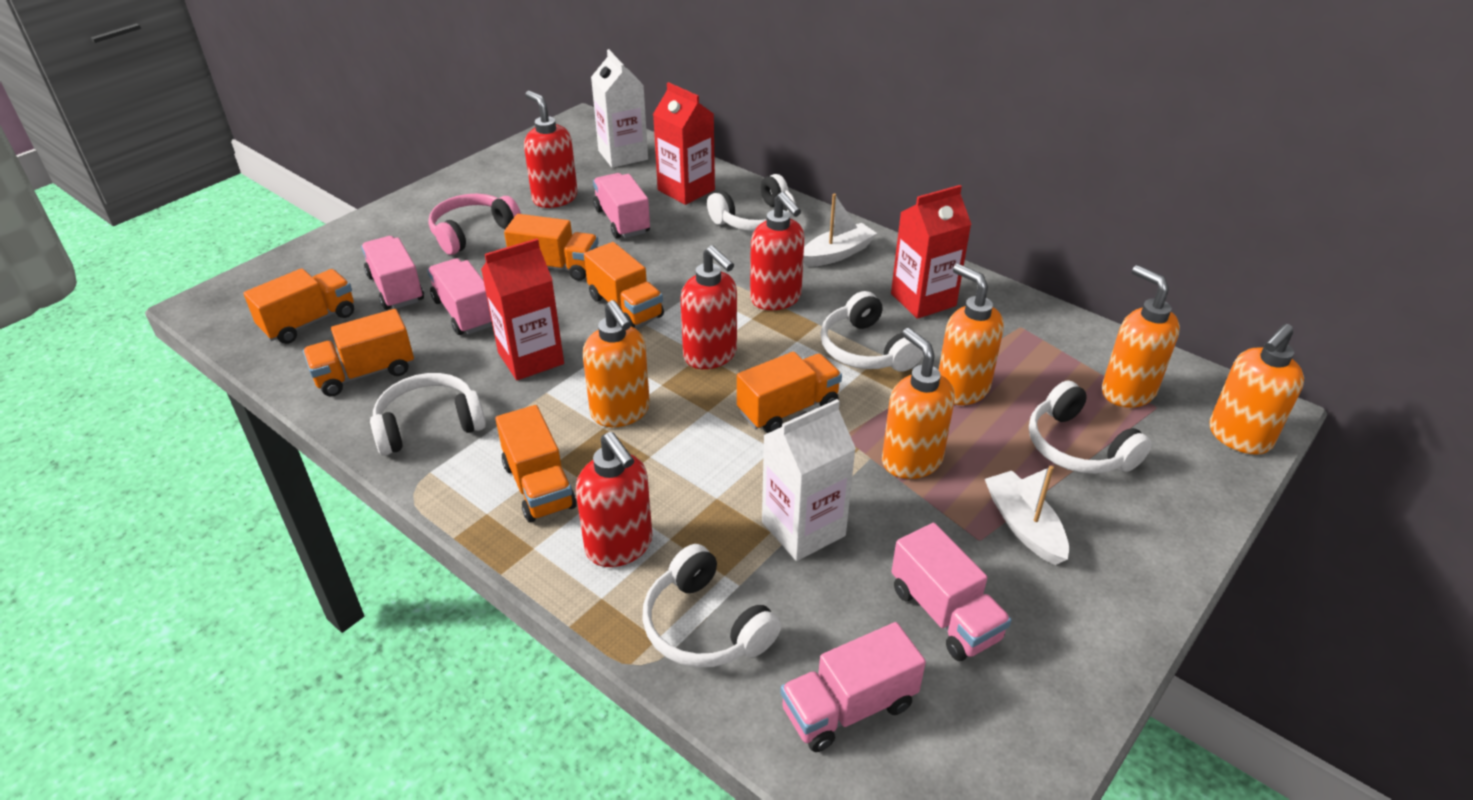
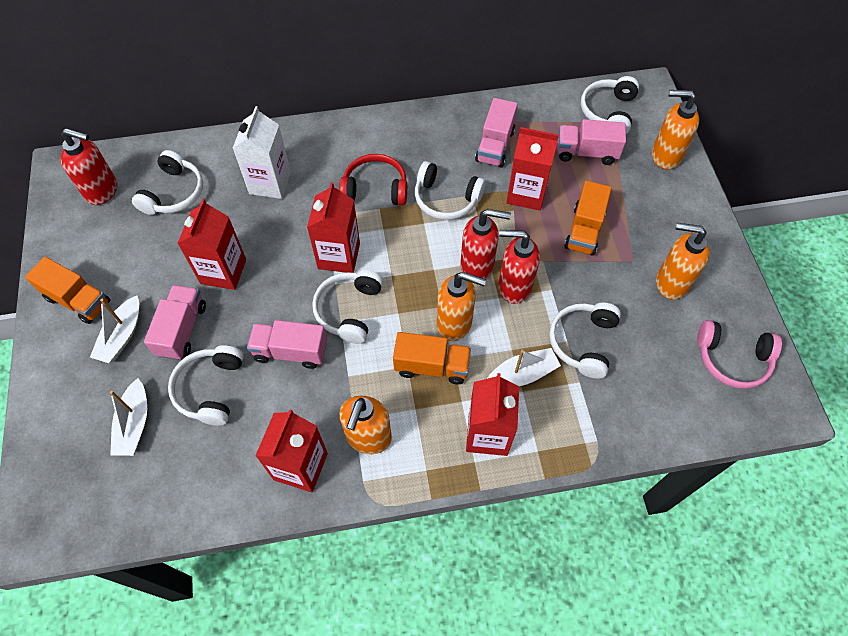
orange soap dispenser: 5 -> 4
orange truck: 6 -> 3
pink truck: 5 -> 4
red carton: 3 -> 5
red headphones: 0 -> 1
red soap dispenser: 4 -> 3
white boat: 2 -> 3
white carton: 2 -> 1
white headphones: 5 -> 6

